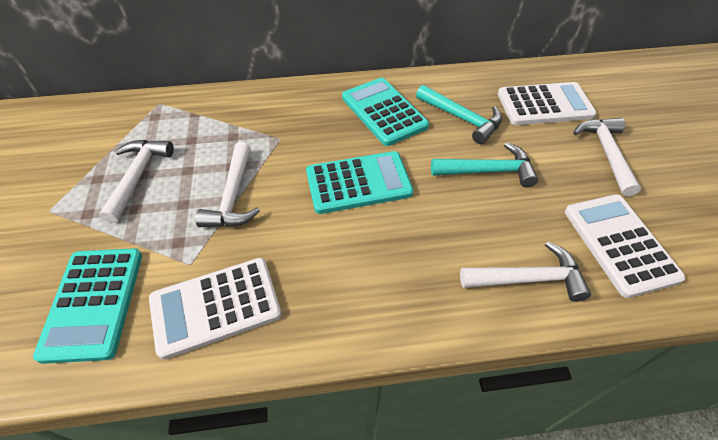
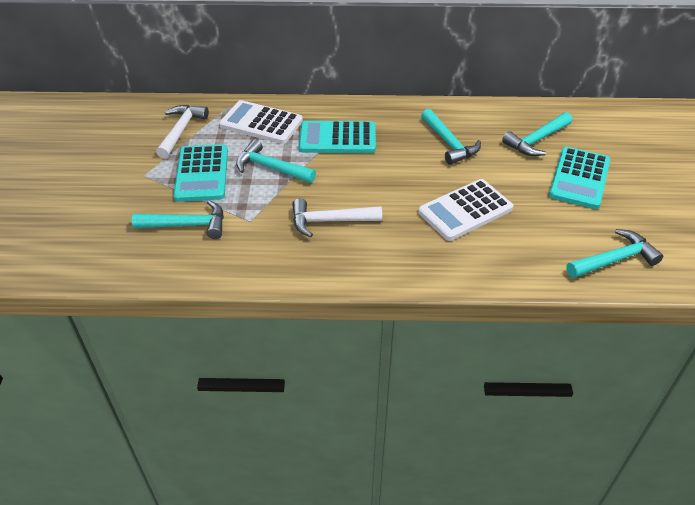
turquoise hammer: 2 -> 5
white calculator: 3 -> 2
white hammer: 4 -> 2

